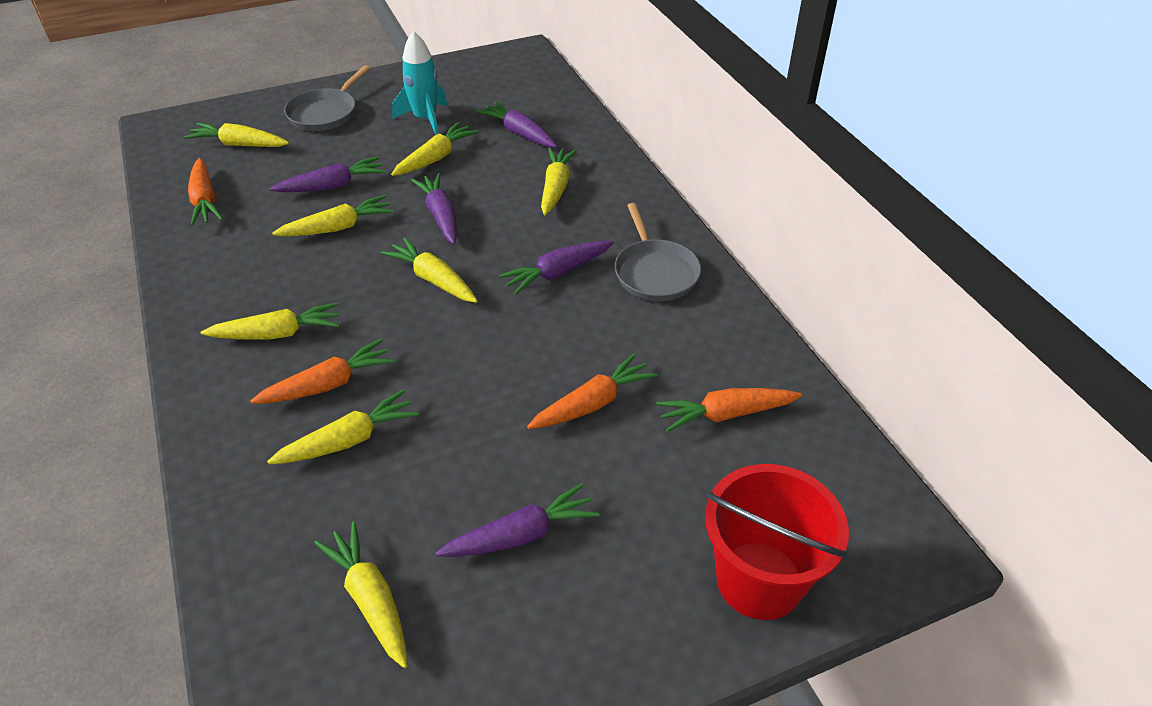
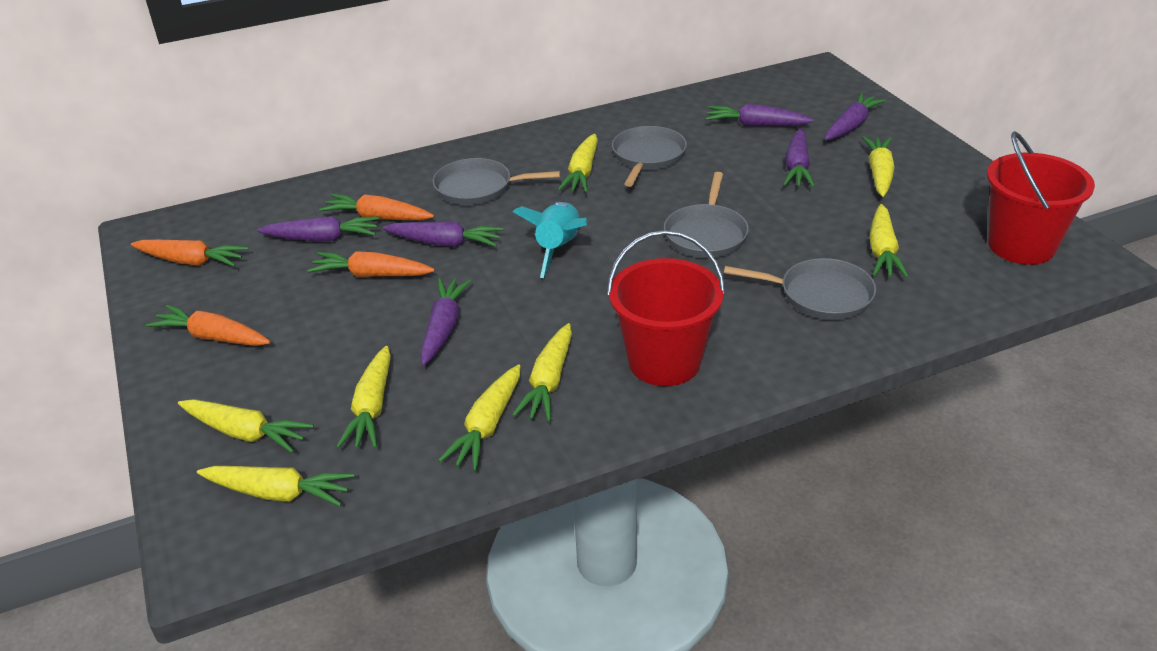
grey pan: 2 -> 4
purple carrot: 5 -> 6
red bucket: 1 -> 2

